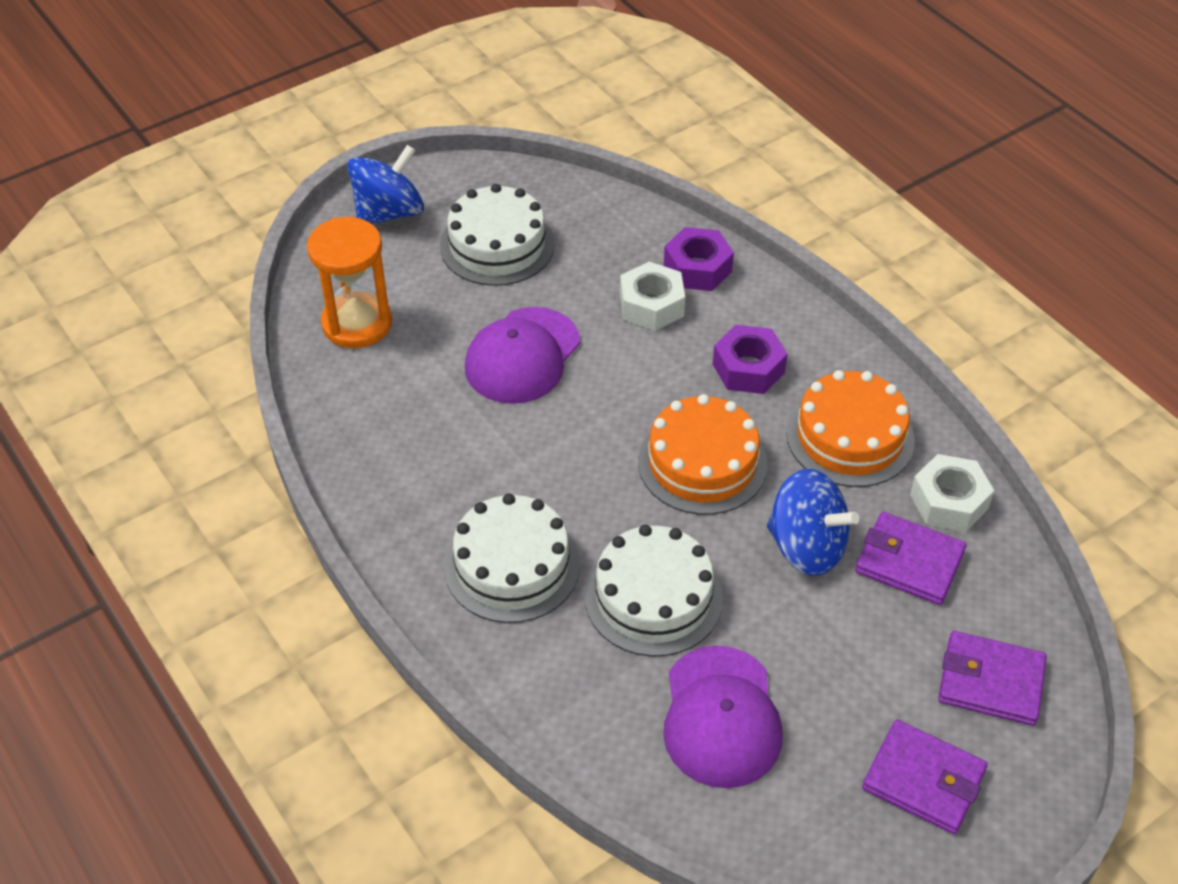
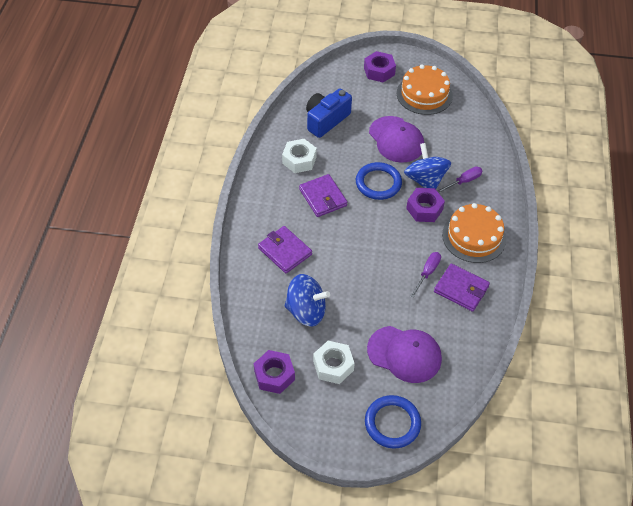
blue camera: 0 -> 1
blue ring: 0 -> 2
orange hourglass: 1 -> 0
purple nut: 2 -> 3
purple screwdriver: 0 -> 2
white cake: 3 -> 0

